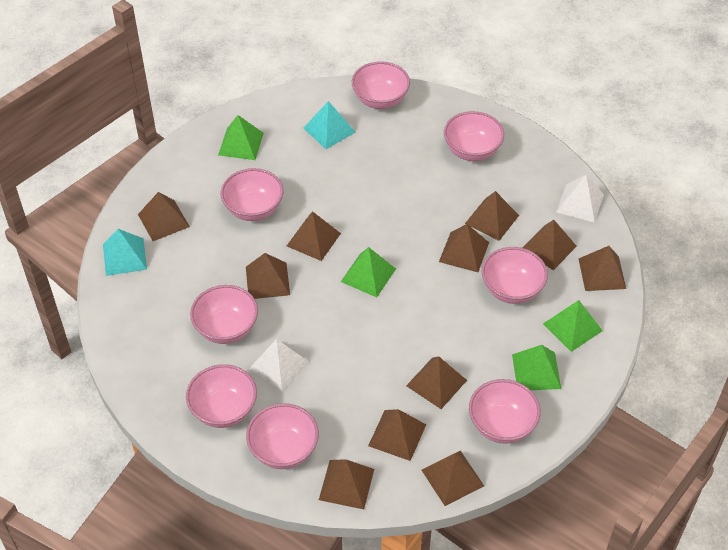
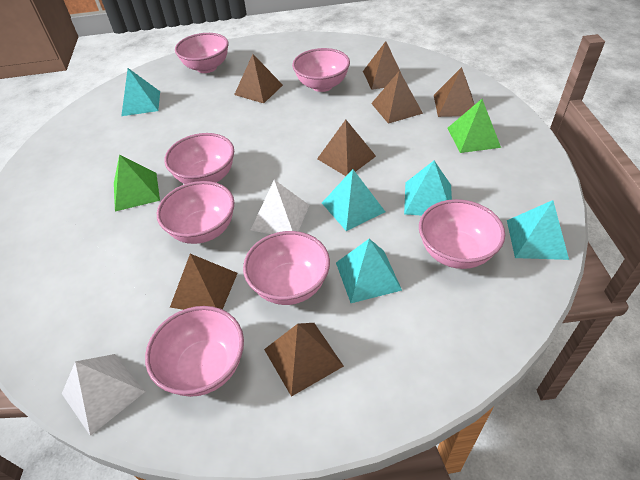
brown pyramid: 11 -> 7
green pyramid: 4 -> 2
pink bowl: 8 -> 7
turquoise pyramid: 2 -> 5

